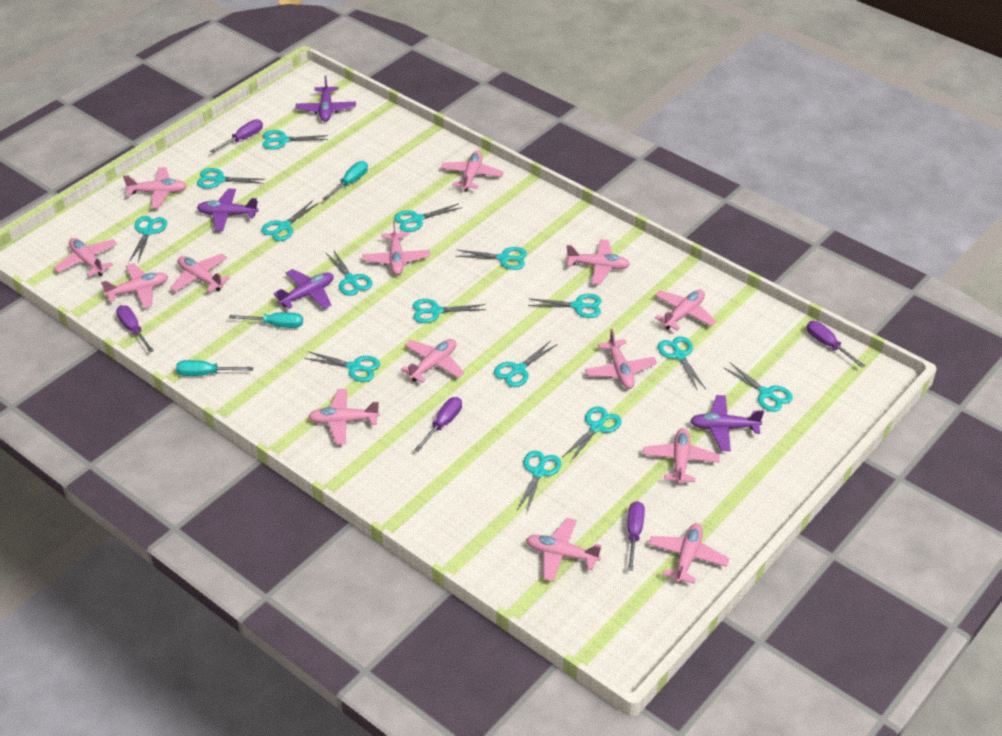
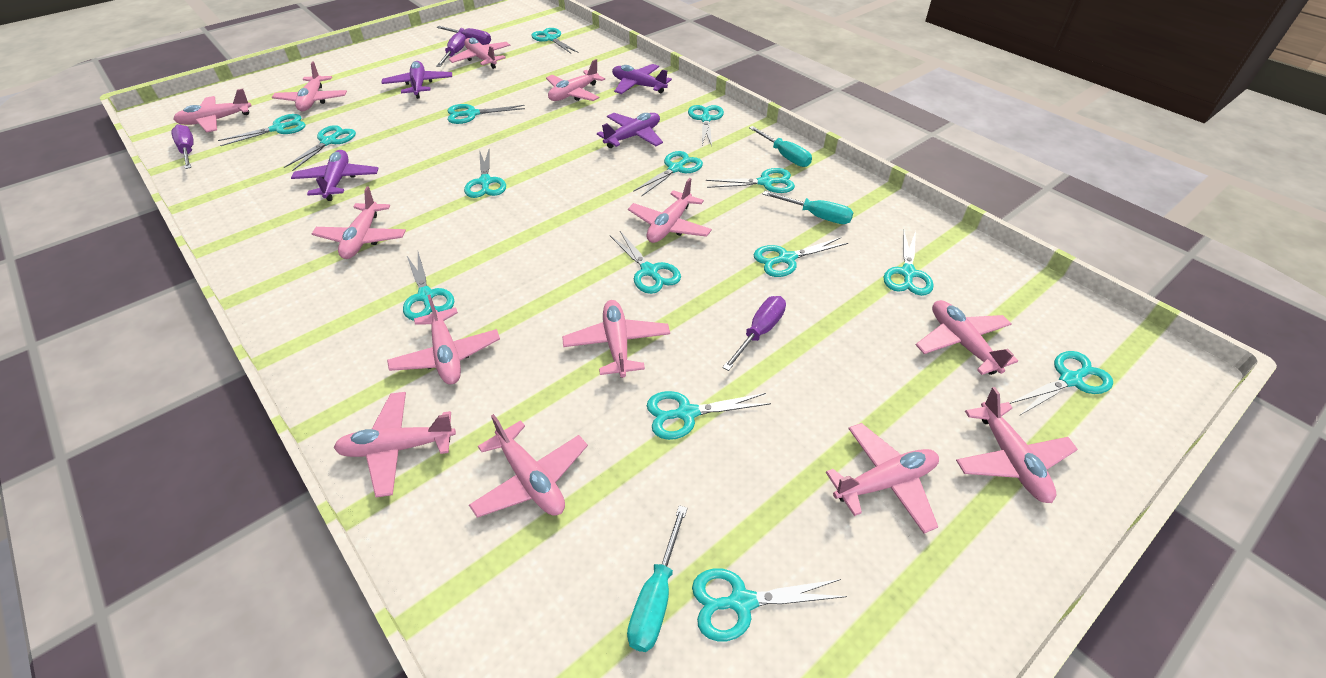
pink plane: 14 -> 13
purple screwdriver: 5 -> 4

